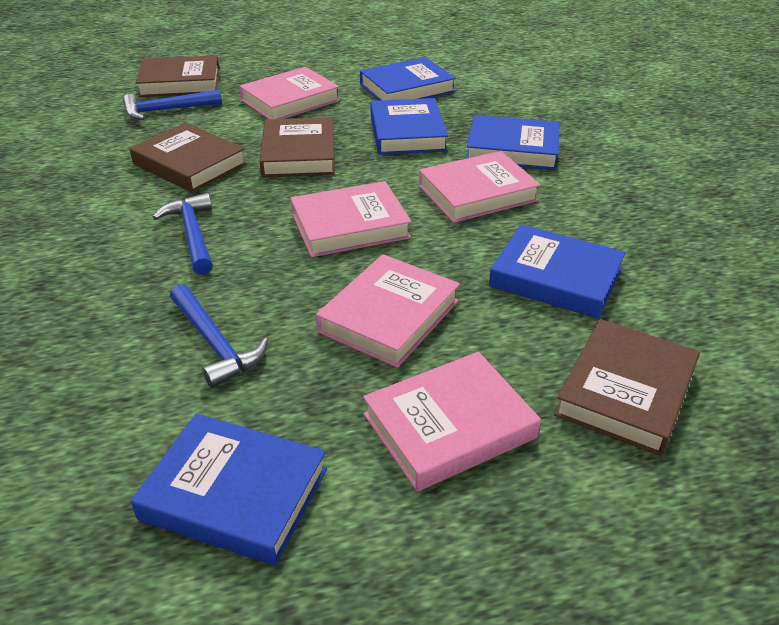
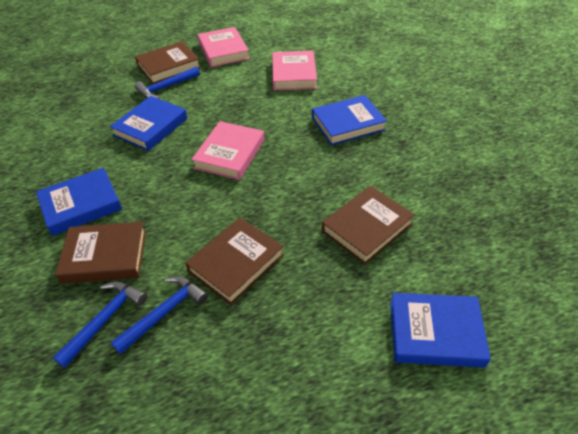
blue book: 5 -> 4
pink book: 5 -> 3

